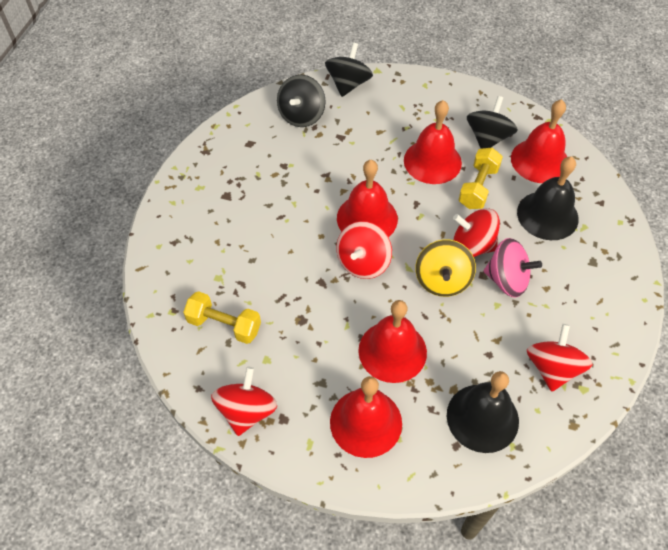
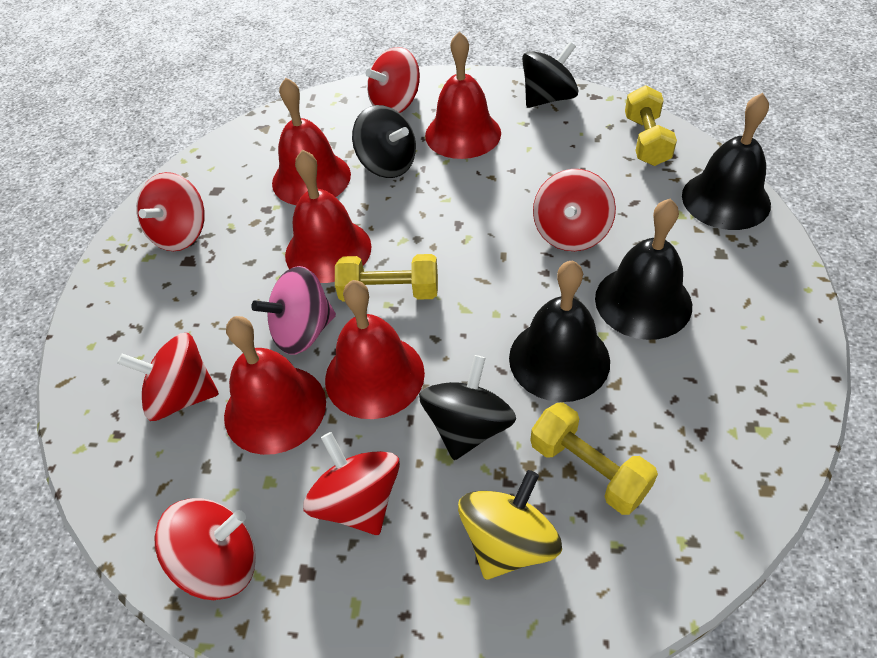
black bell: 2 -> 3
red spinning top: 4 -> 6
yellow dumbbell: 2 -> 3

